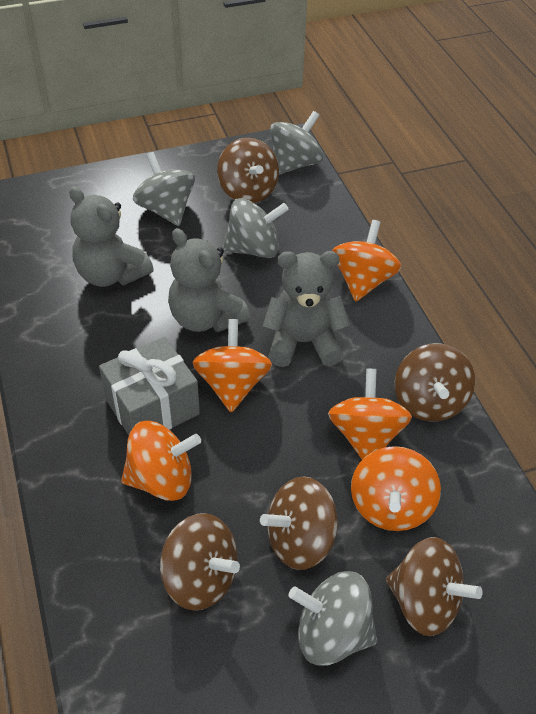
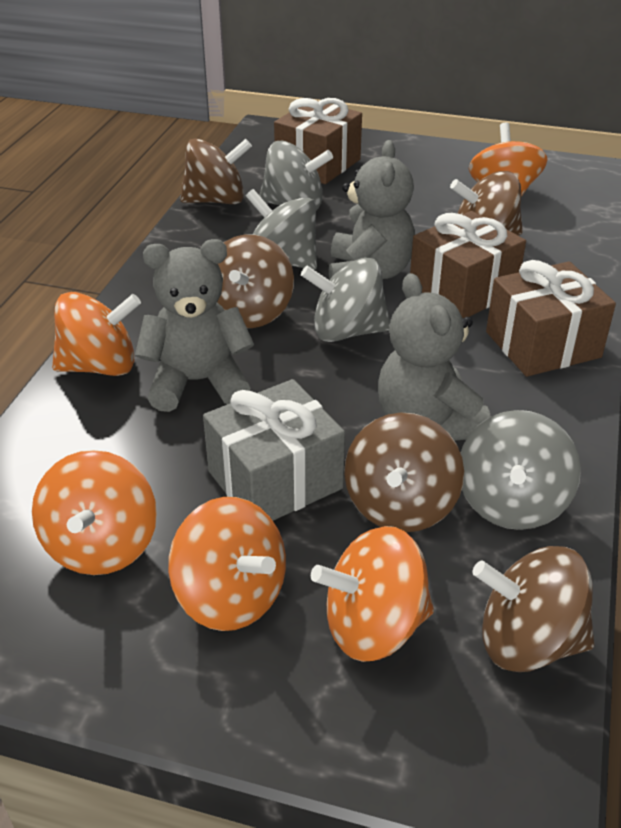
brown gift: 0 -> 3

